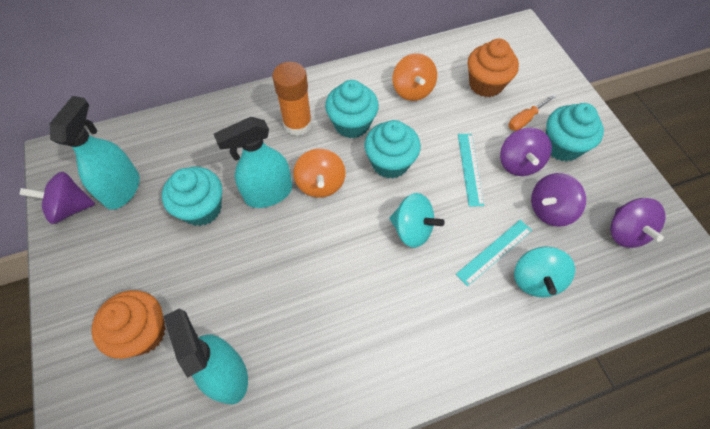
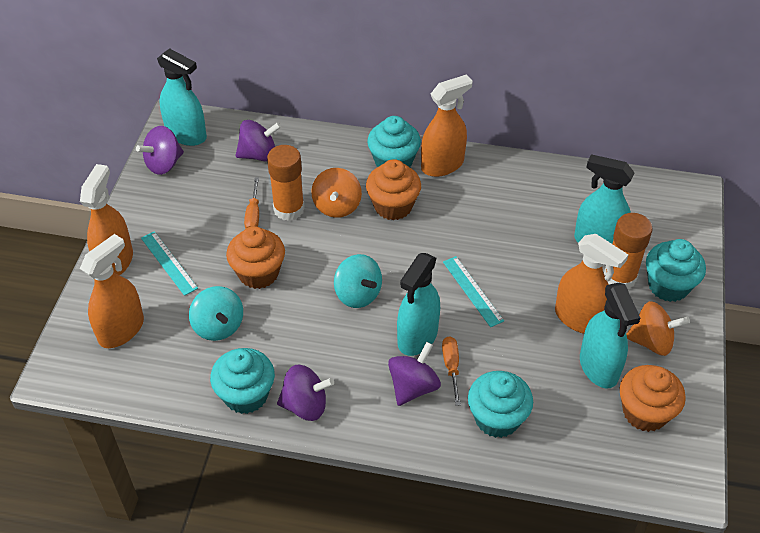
orange cupcake: 2 -> 3
orange glue stick: 1 -> 2
orange screwdriver: 1 -> 2
orange spray bottle: 0 -> 4
turquoise spray bottle: 3 -> 4

